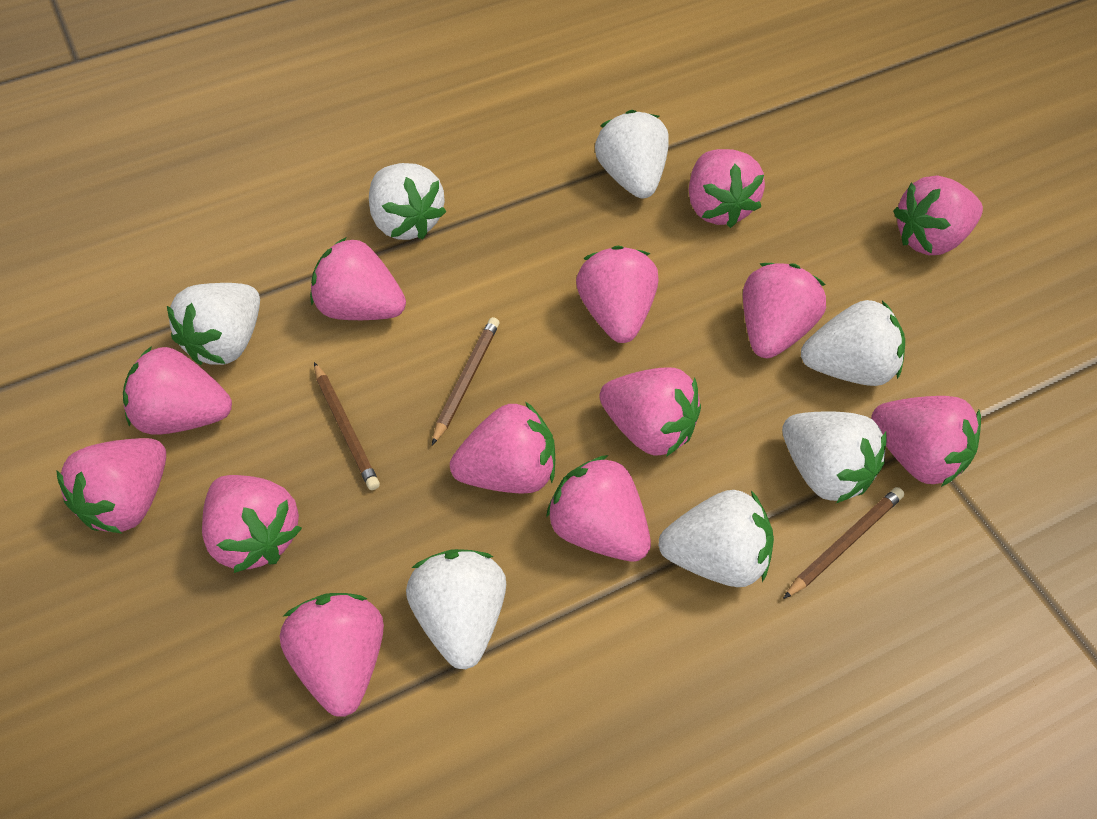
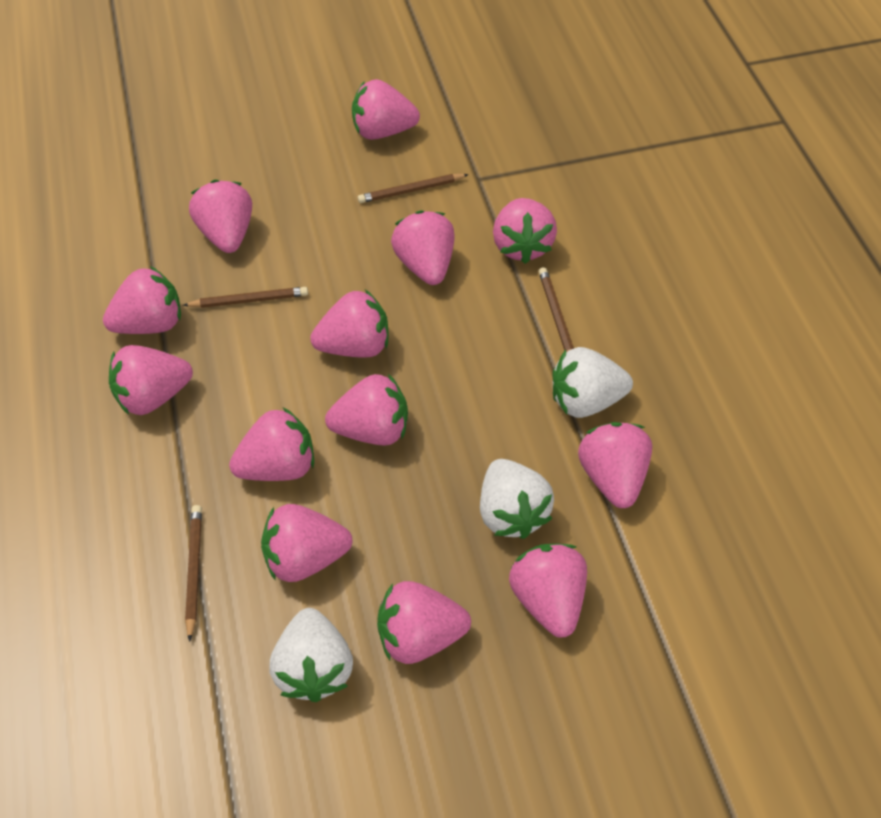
brown pencil: 3 -> 4
white strawberry: 7 -> 3

